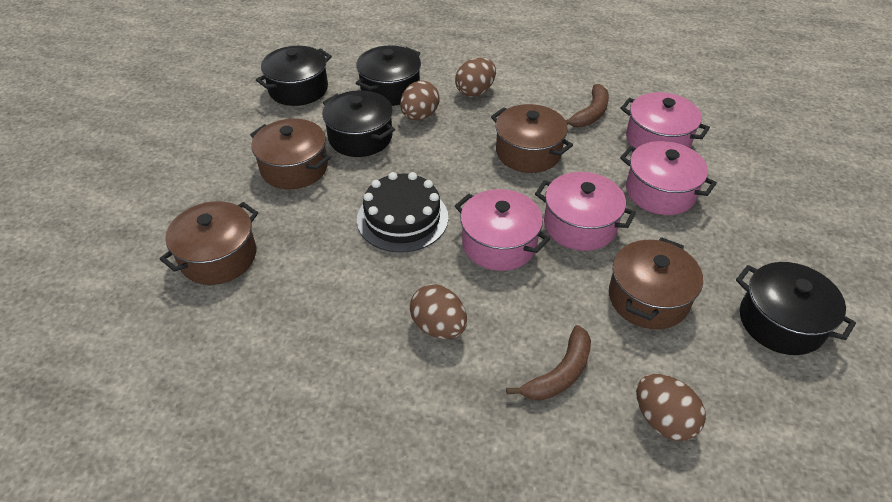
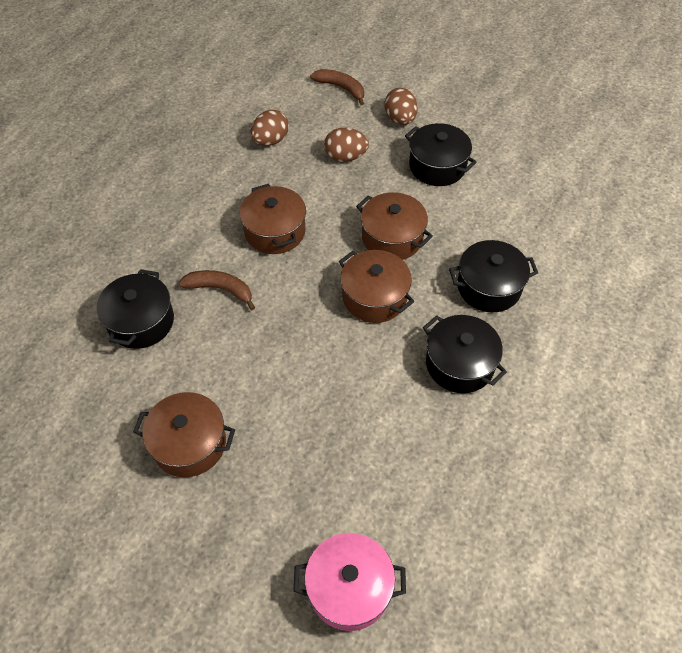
black cake: 1 -> 0
brown egg: 4 -> 3
pink pot: 4 -> 1

